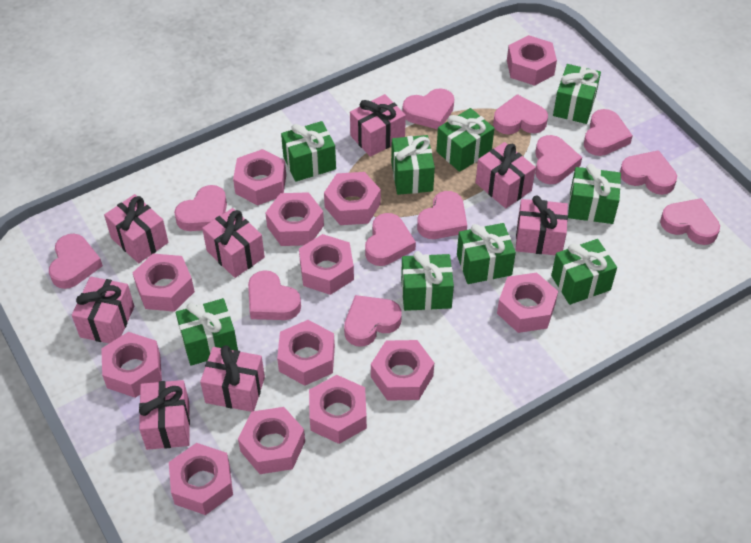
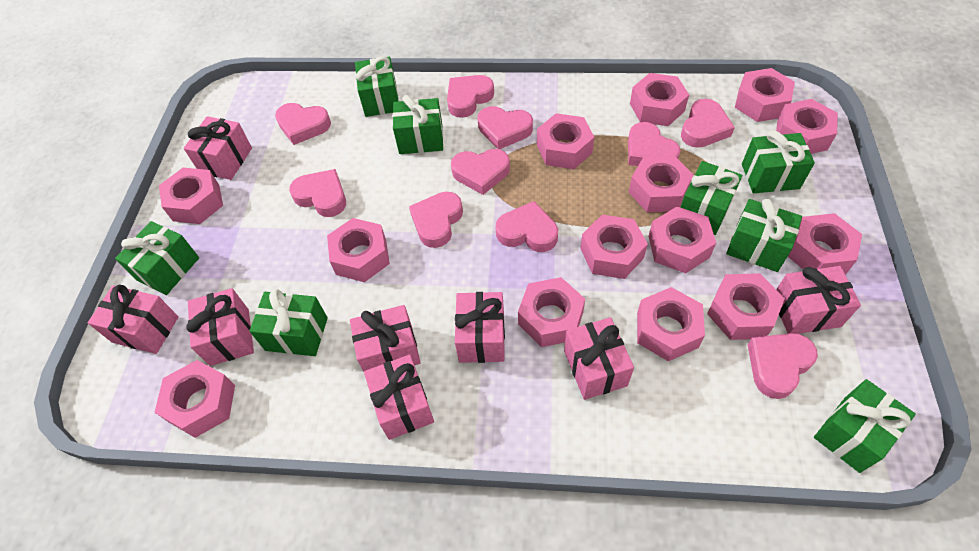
green gift: 9 -> 8
pink heart: 12 -> 10
pink nut: 13 -> 14

